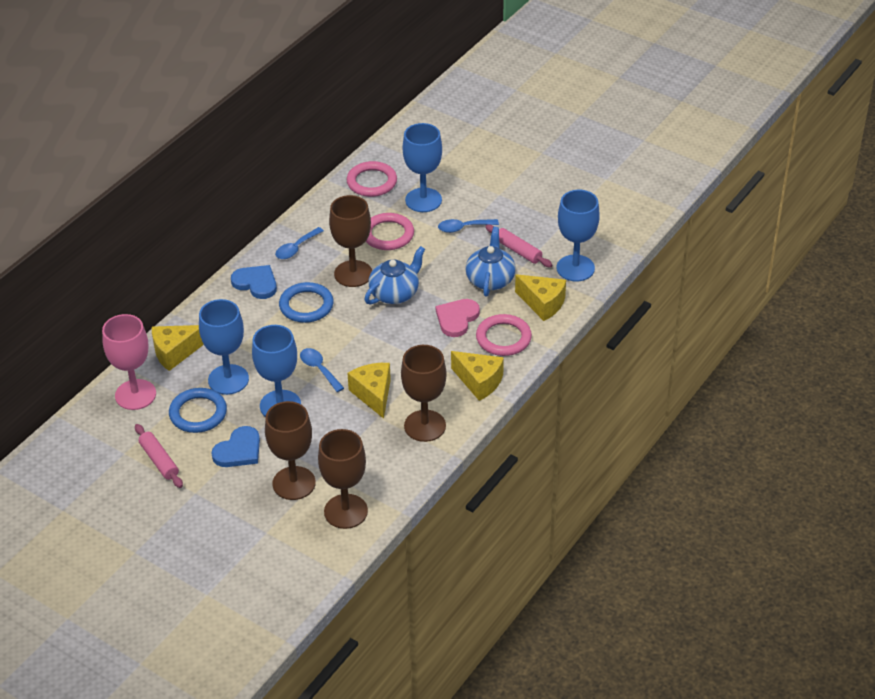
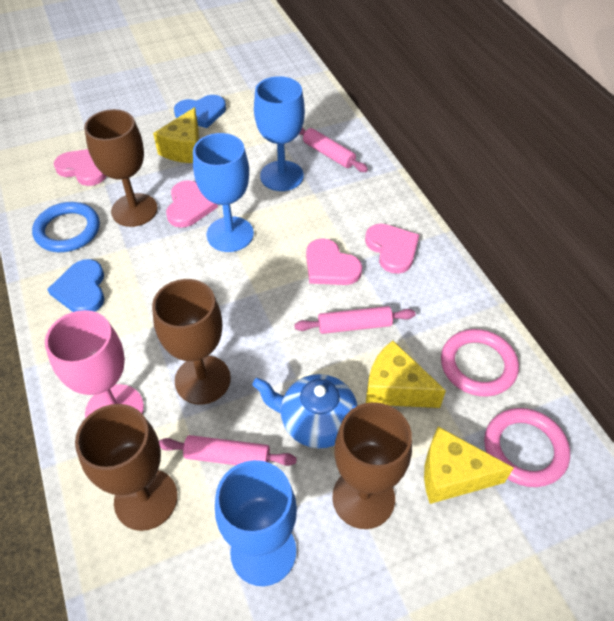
blue goblet: 4 -> 3
blue ring: 2 -> 1
blue spoon: 3 -> 0
blue teapot: 2 -> 1
pink heart: 1 -> 4
pink ring: 3 -> 2
pink rolling pin: 2 -> 3
yellow cheese: 4 -> 3

